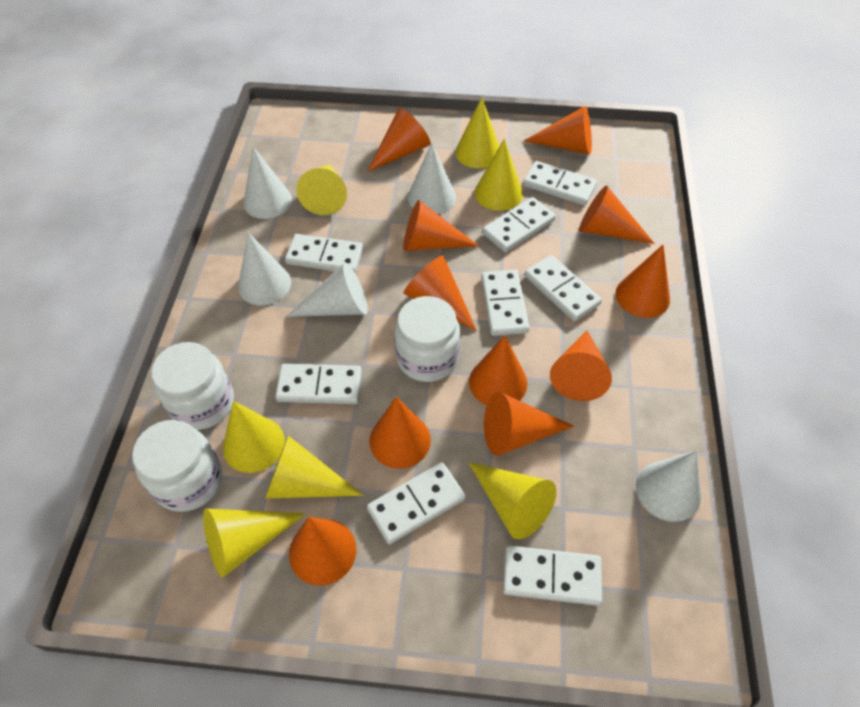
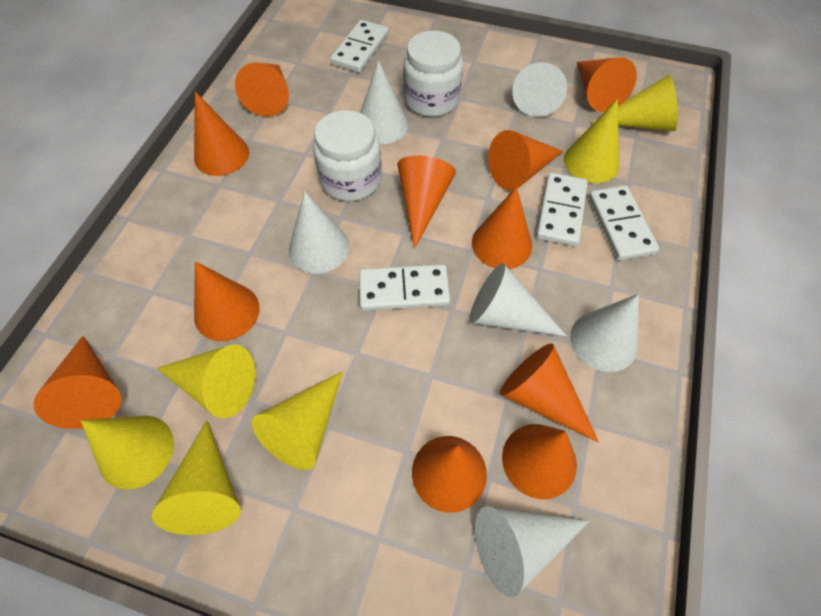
white cone: 5 -> 6
white domino: 8 -> 4
white jar: 3 -> 2
yellow cone: 7 -> 6

